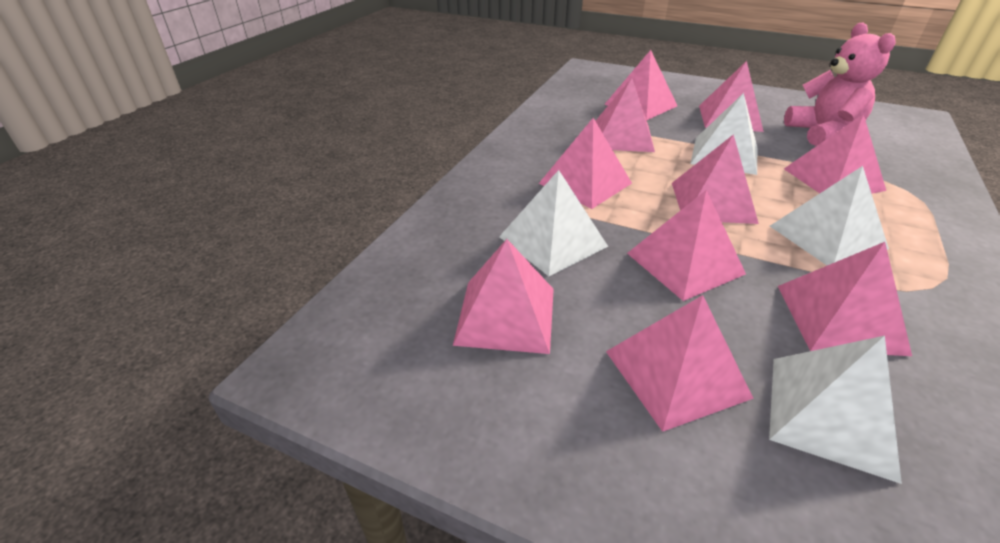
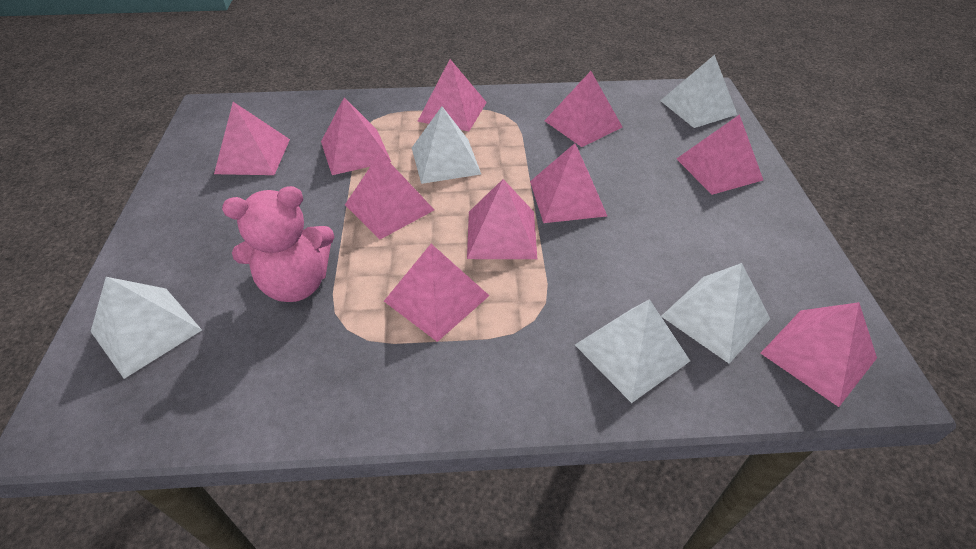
white pyramid: 4 -> 5

